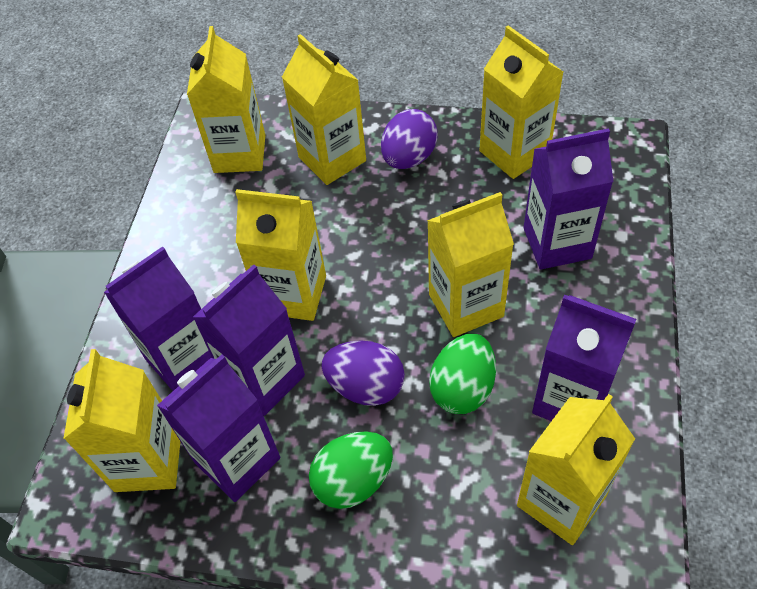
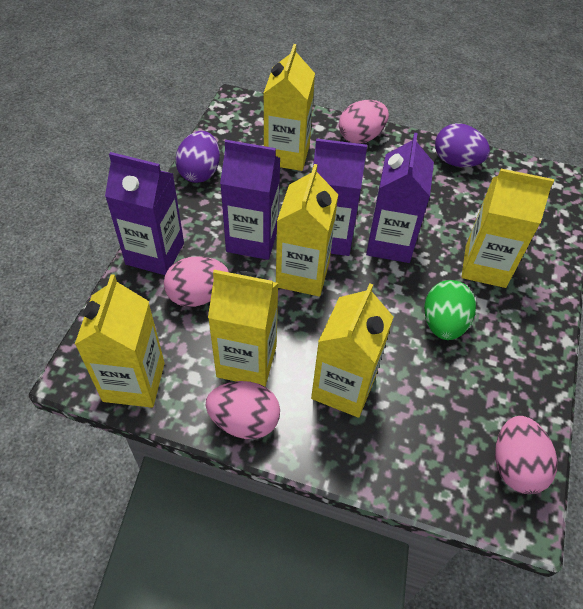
green egg: 2 -> 1
pink egg: 0 -> 4
purple carton: 5 -> 4
yellow carton: 7 -> 6

